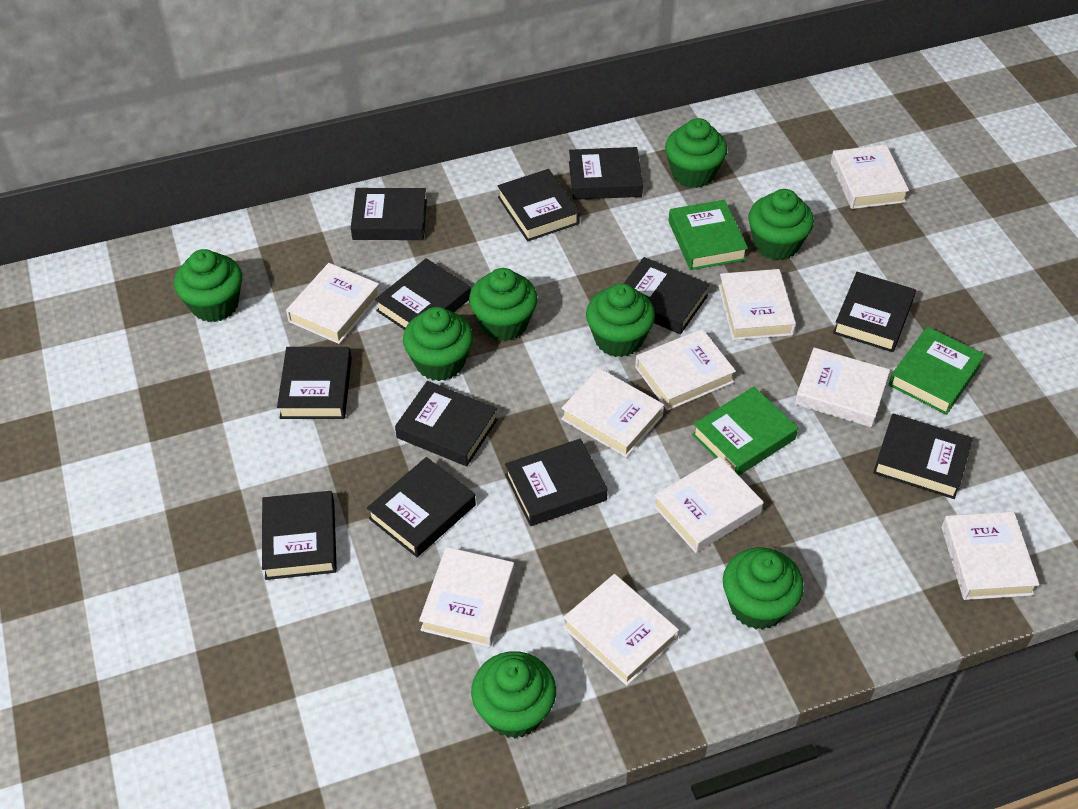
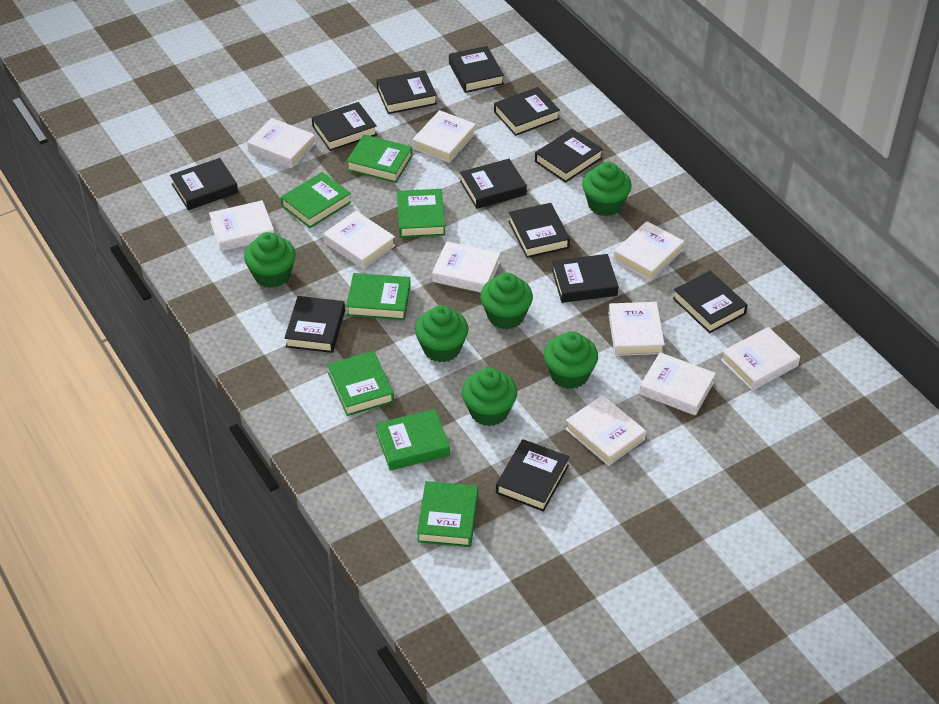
green book: 3 -> 7
green cupcake: 8 -> 6

